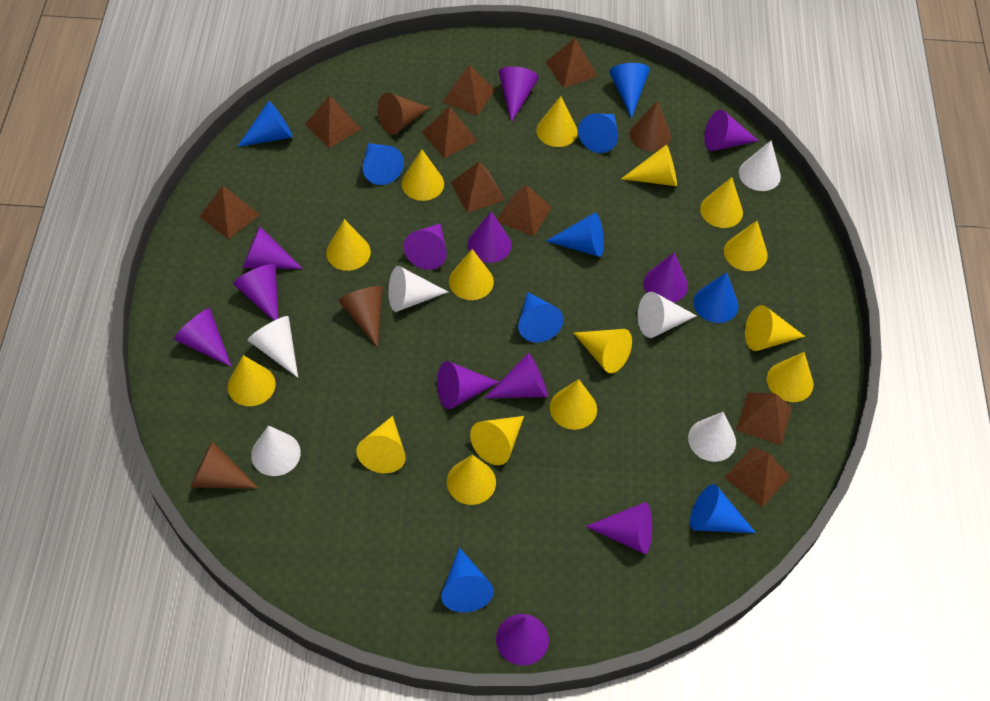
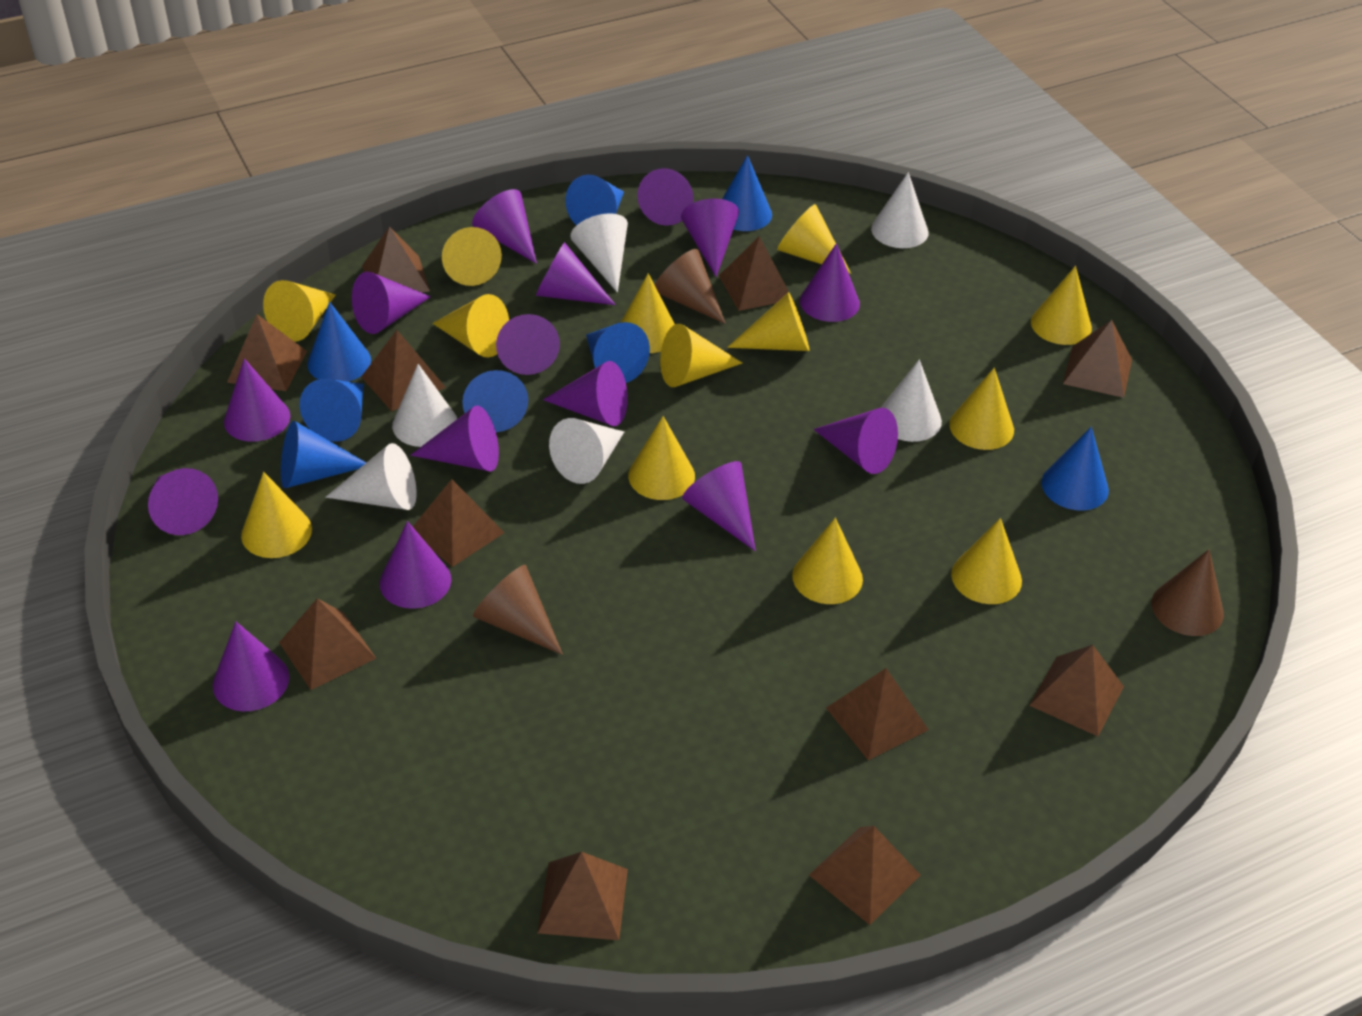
blue cone: 9 -> 8
brown cone: 4 -> 3
brown pyramid: 9 -> 11
purple cone: 12 -> 15
yellow cone: 15 -> 13

